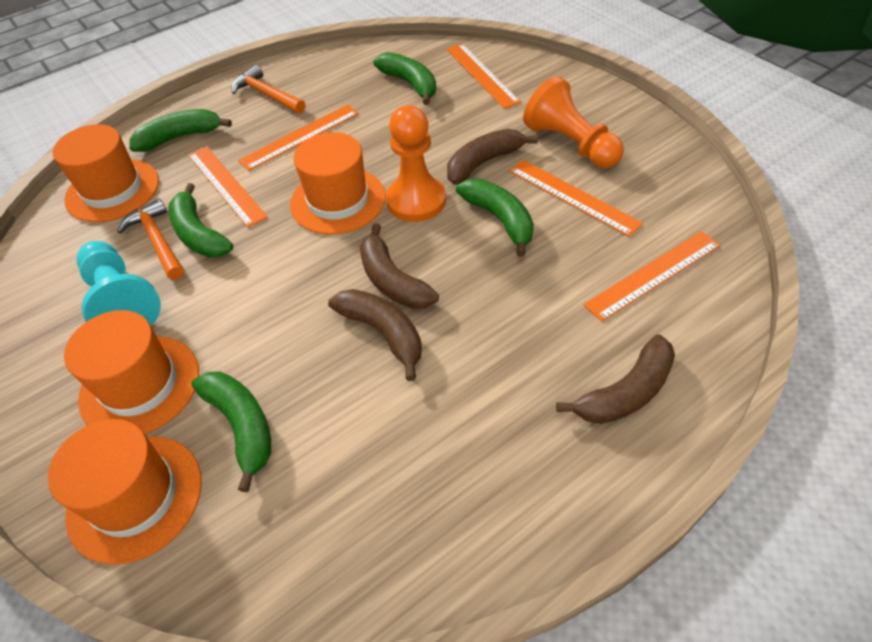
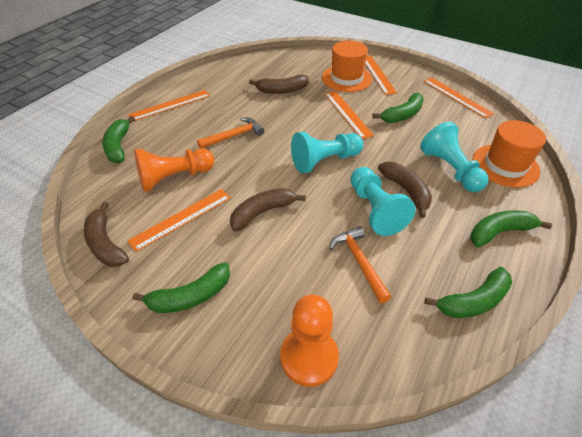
orange hat: 4 -> 2
turquoise pawn: 1 -> 3

